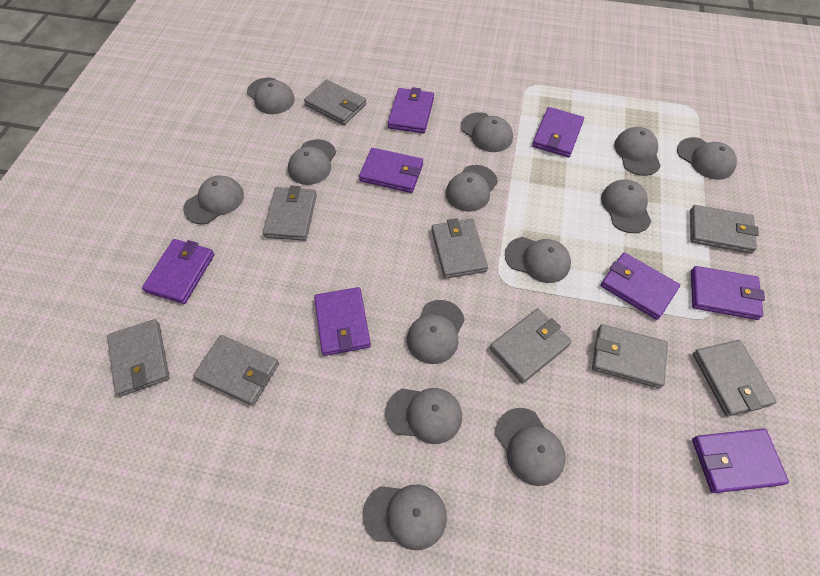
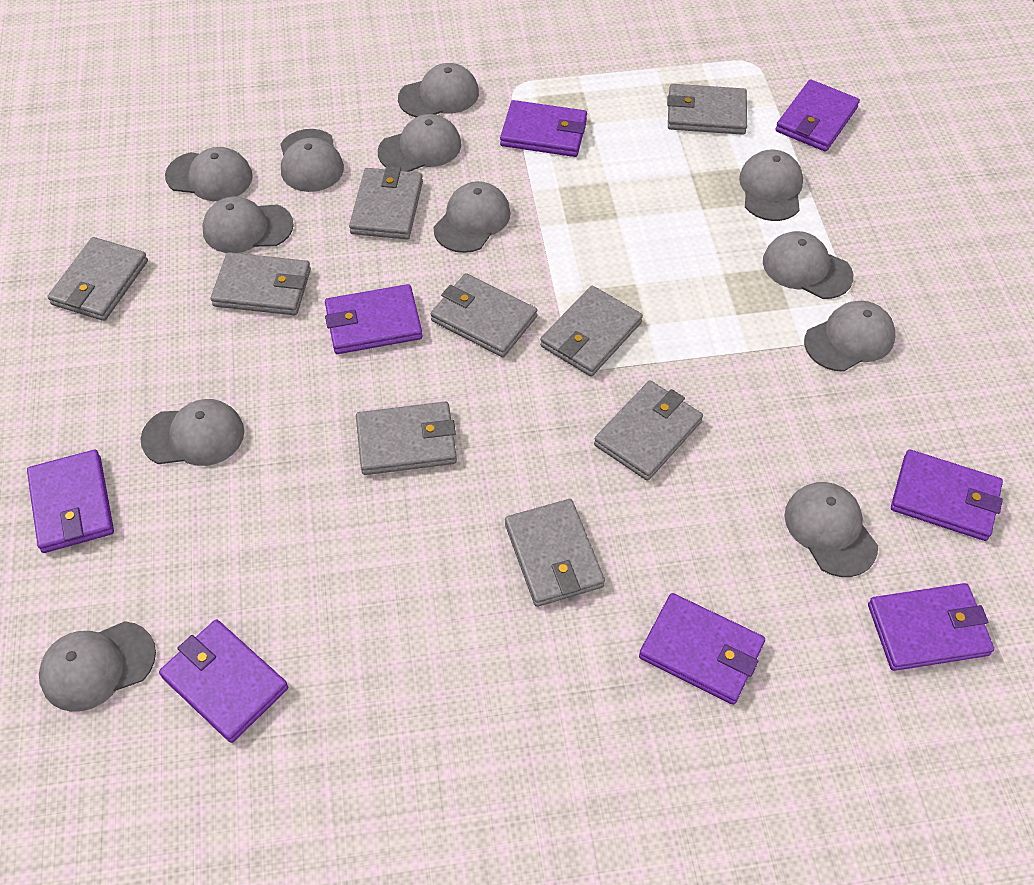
grey cap: 13 -> 12

